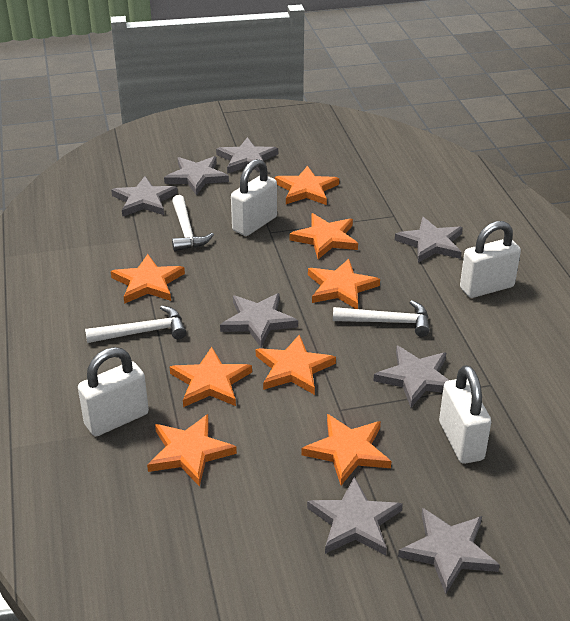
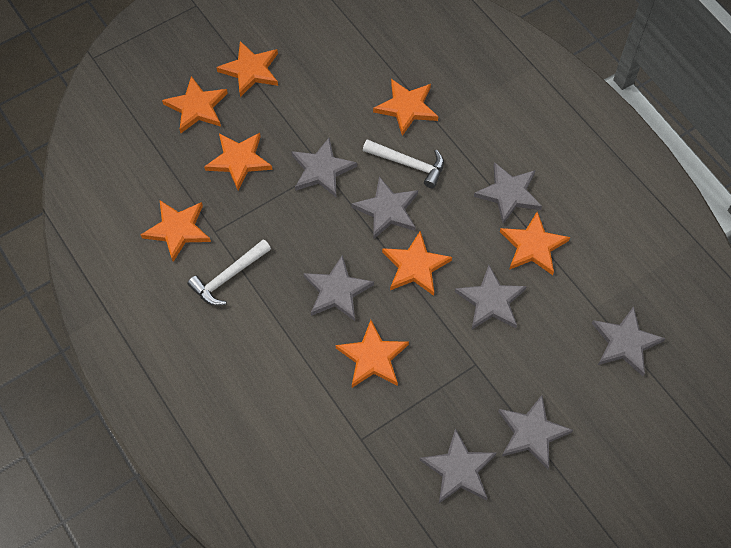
white hammer: 3 -> 2
white padlock: 4 -> 0

